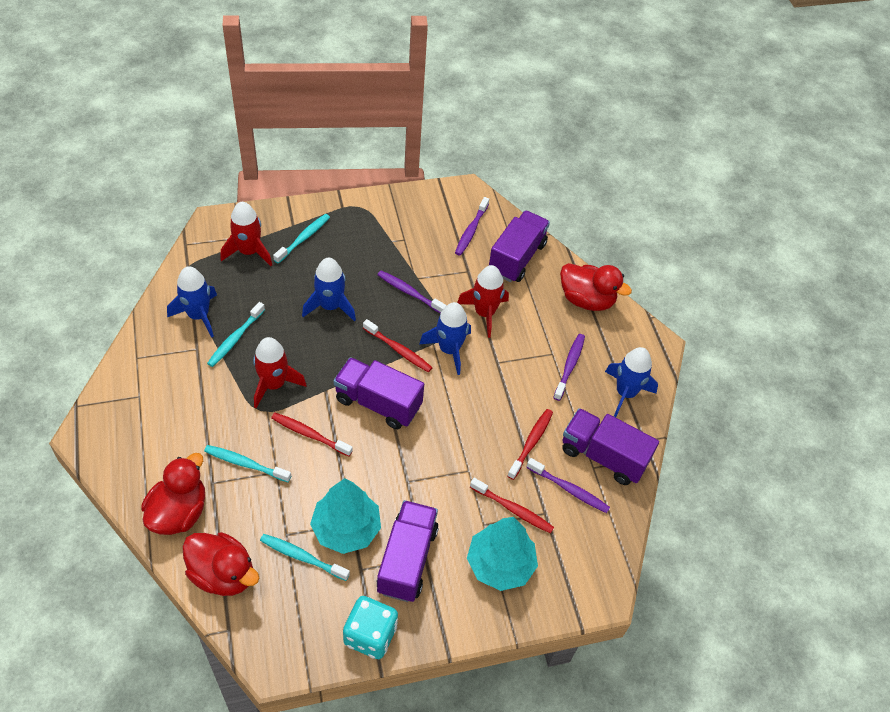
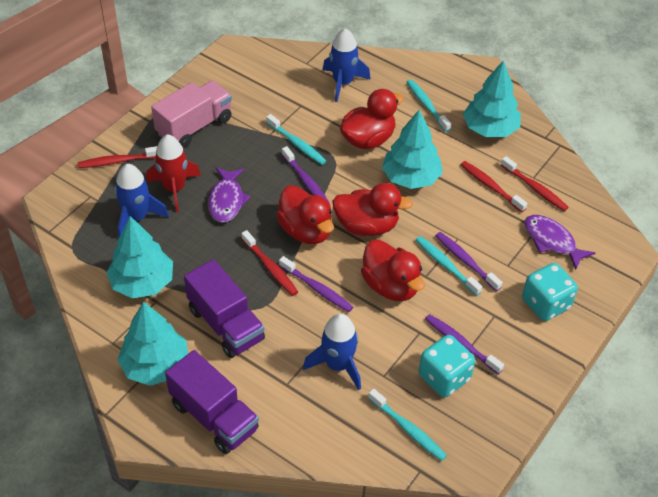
blue rocket: 4 -> 3
pink truck: 0 -> 1
purple fish: 0 -> 2
purple truck: 4 -> 2
red duck: 3 -> 4
red rocket: 3 -> 1
turquoise dice: 1 -> 2
turquoise tree: 2 -> 4

